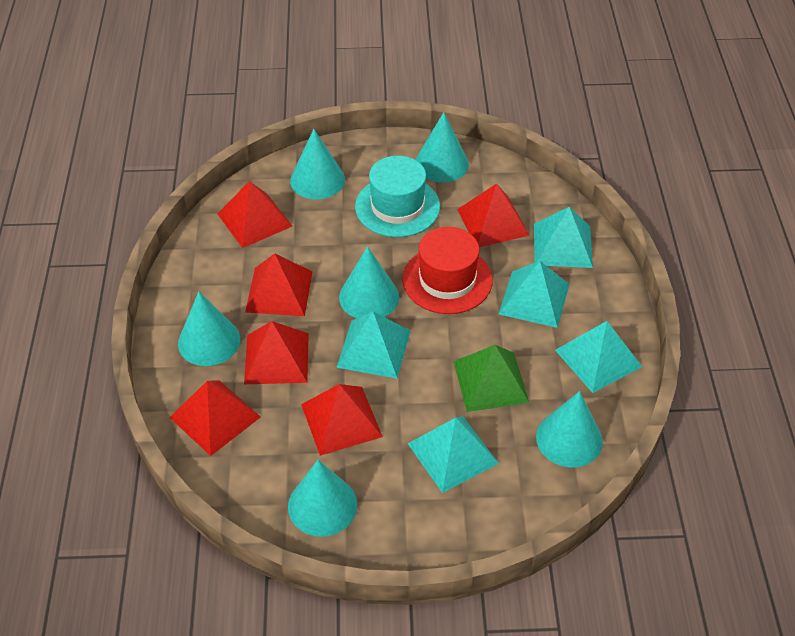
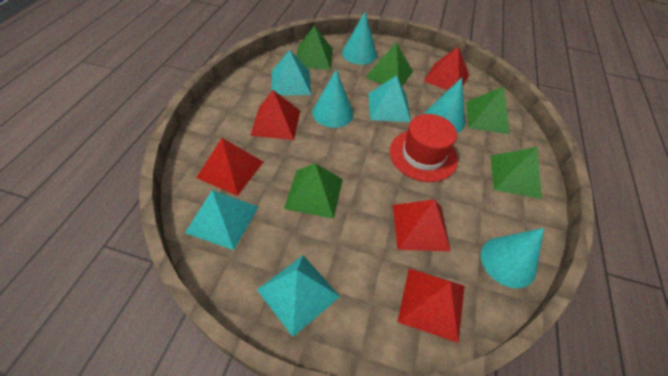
green pyramid: 1 -> 5
red pyramid: 6 -> 5
turquoise cone: 6 -> 4
turquoise hat: 1 -> 0
turquoise pyramid: 5 -> 4

